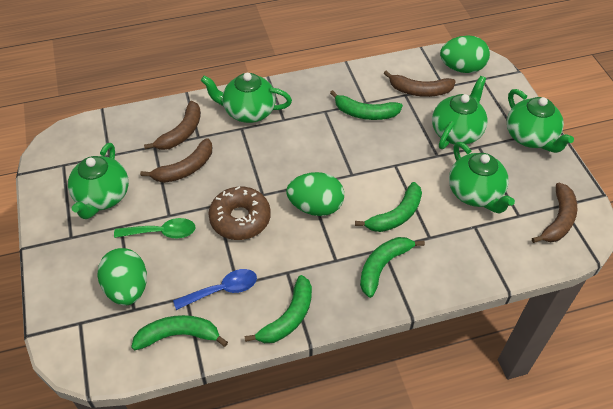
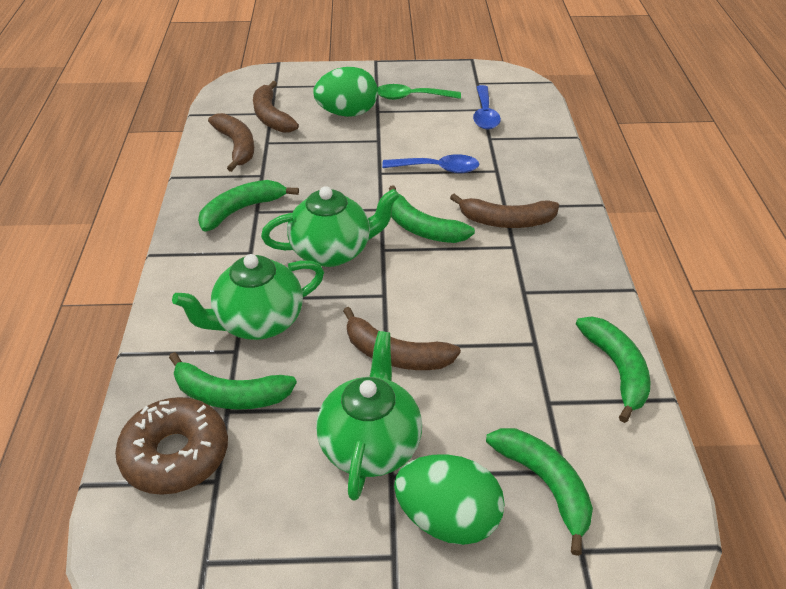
blue spoon: 1 -> 2
green egg: 3 -> 2
green teapot: 5 -> 3

